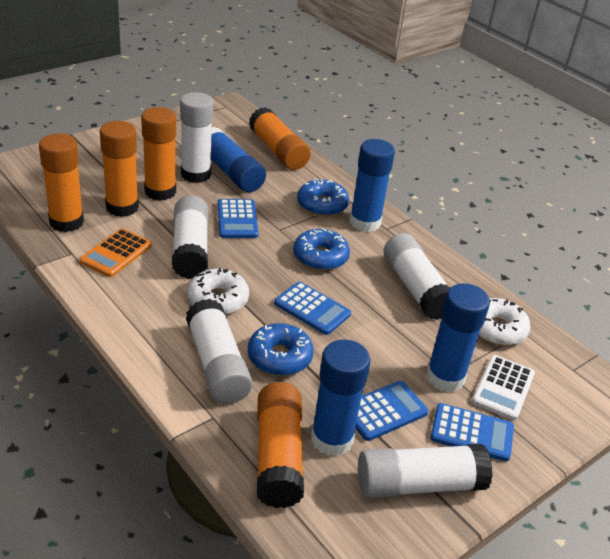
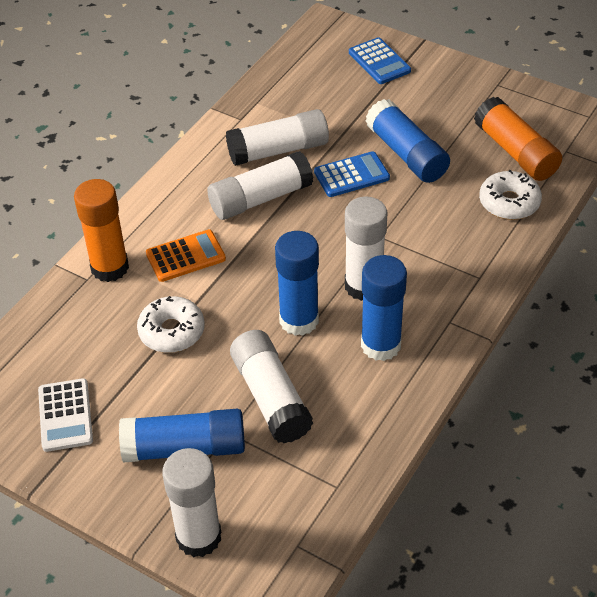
blue calculator: 4 -> 2
blue donut: 3 -> 0
orange glue stick: 5 -> 2

